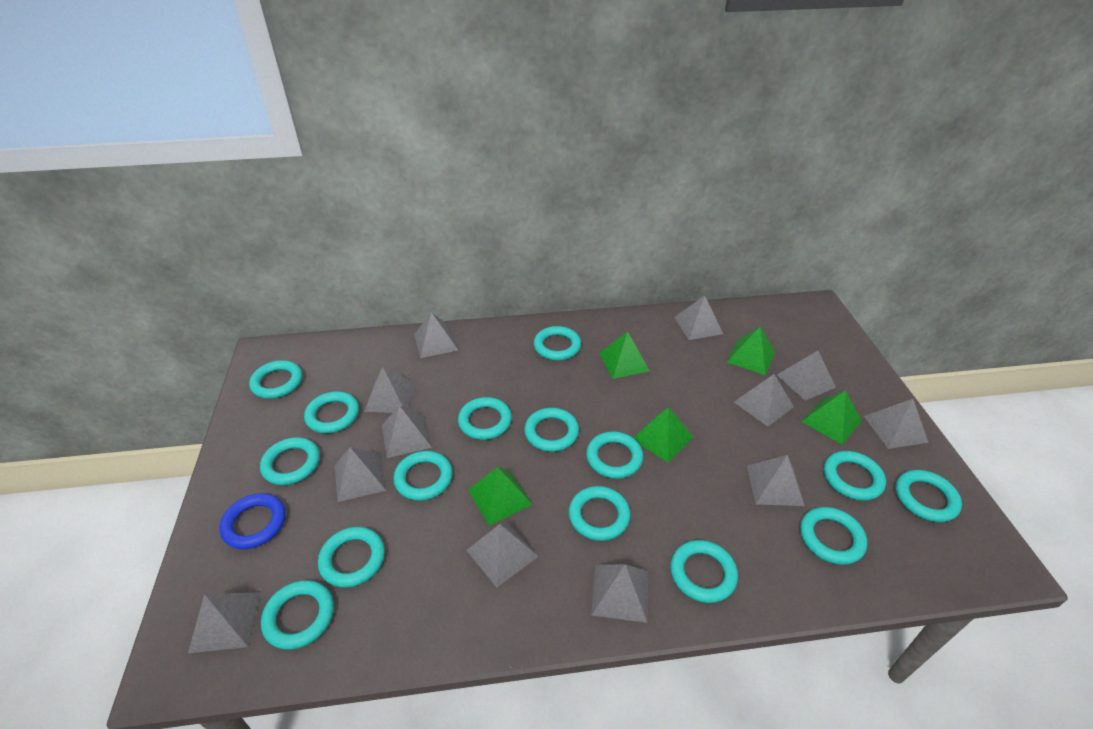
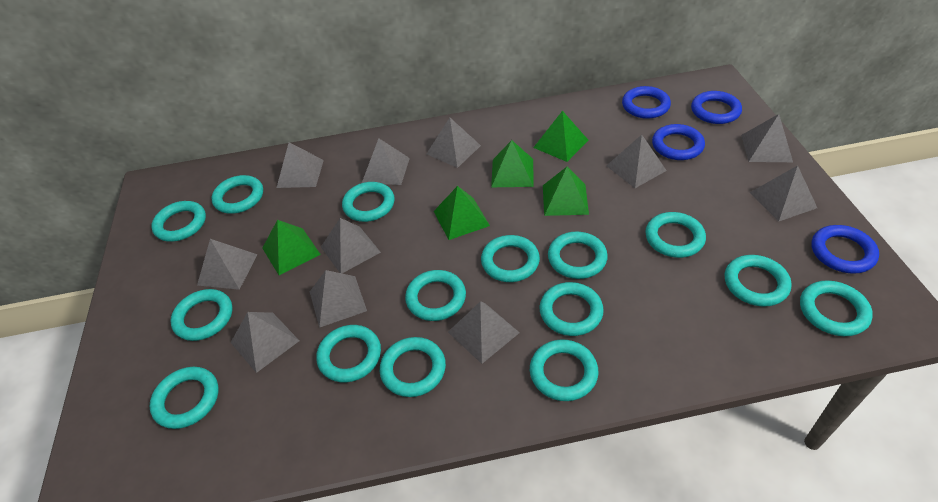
blue ring: 1 -> 4
grey pyramid: 12 -> 11

